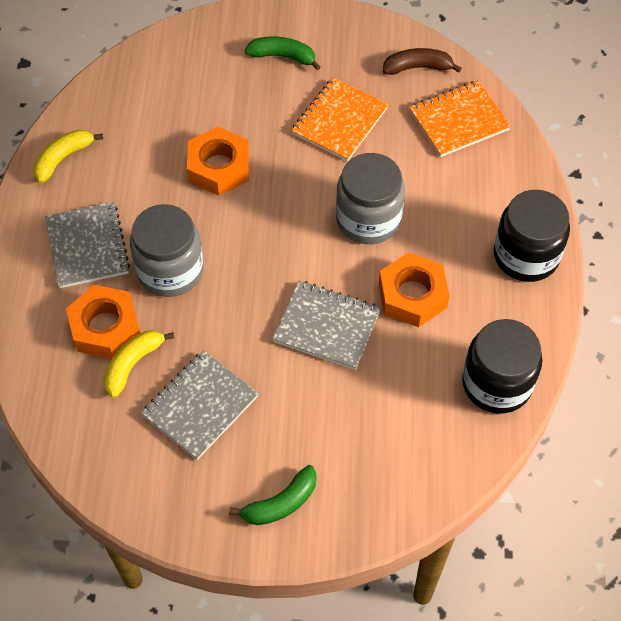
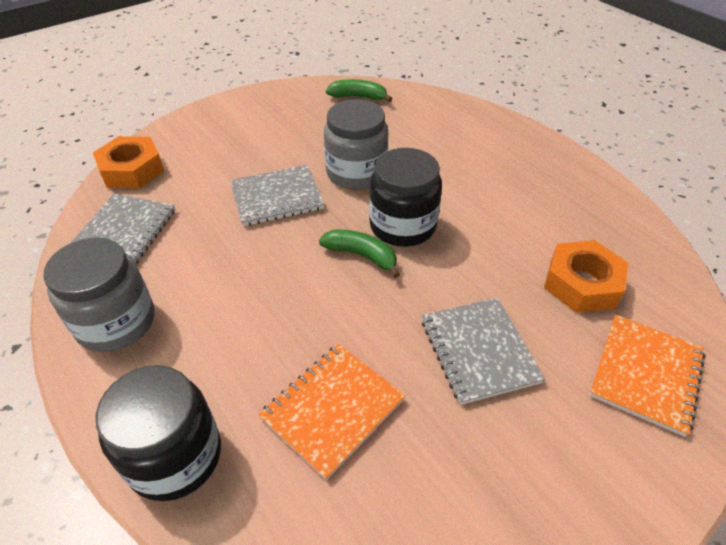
brown banana: 1 -> 0
orange nut: 3 -> 2
yellow banana: 2 -> 0

